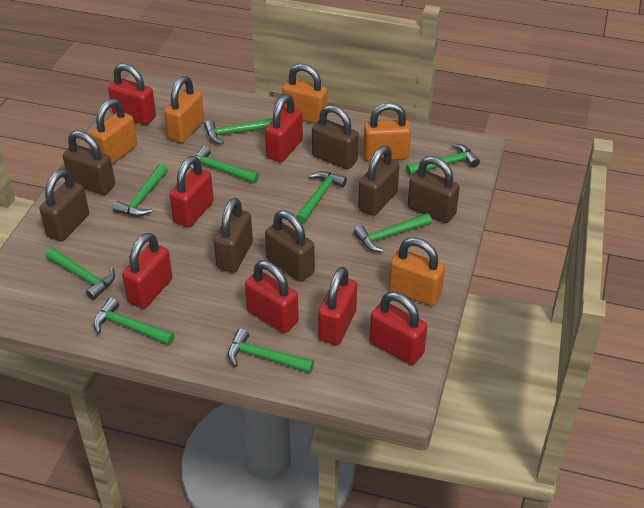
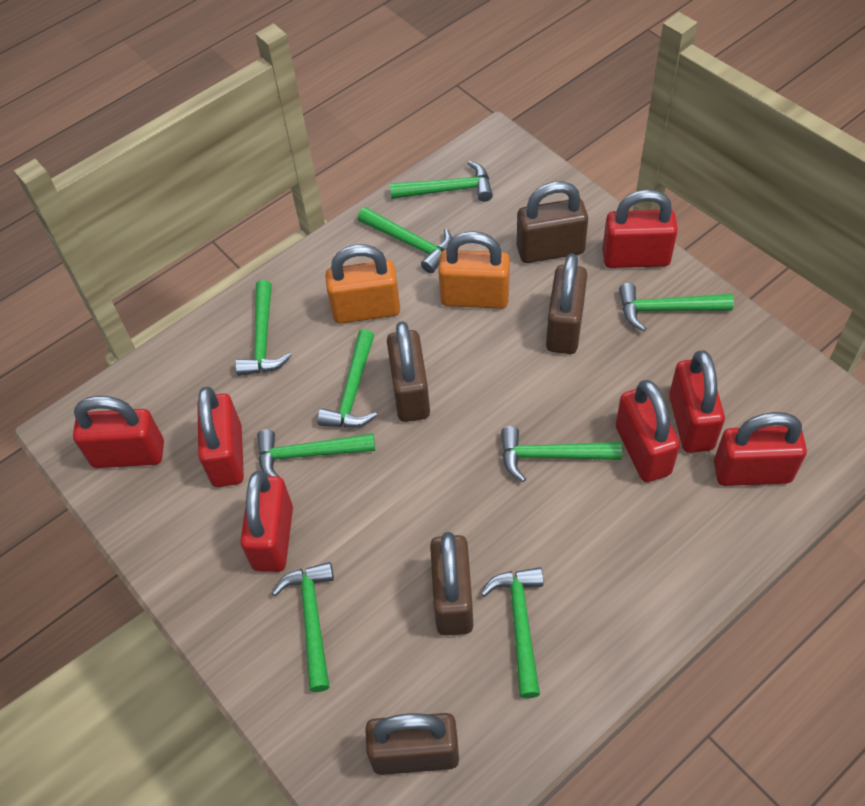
brown padlock: 7 -> 5
orange padlock: 5 -> 2

